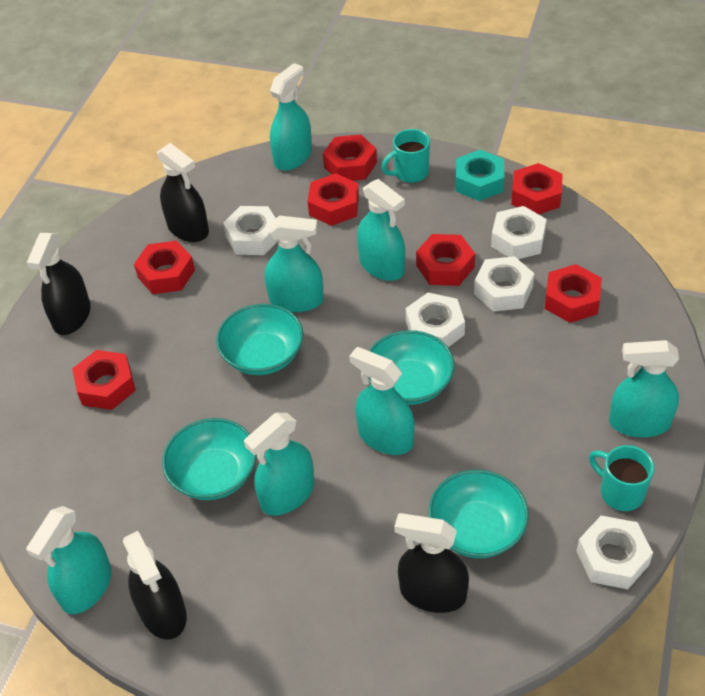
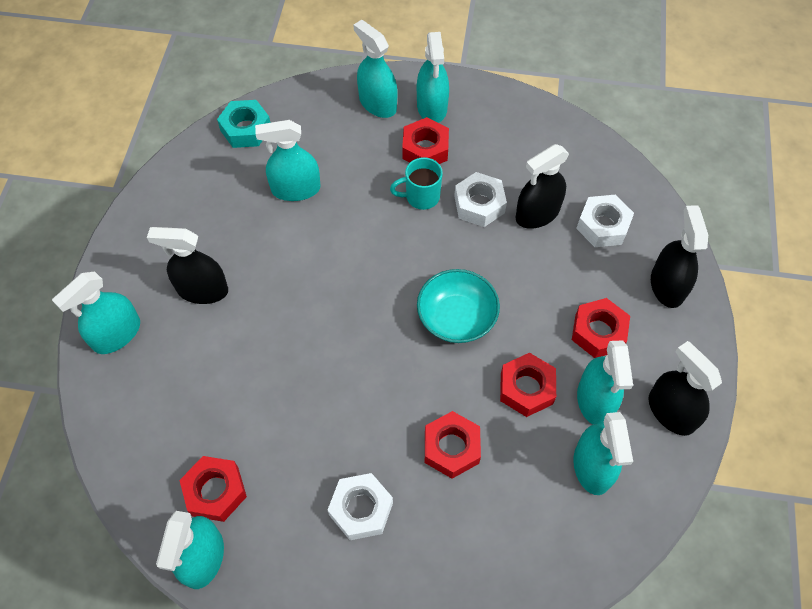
red nut: 7 -> 5
turquoise bowl: 4 -> 1
turquoise mug: 2 -> 1
white nut: 5 -> 3

